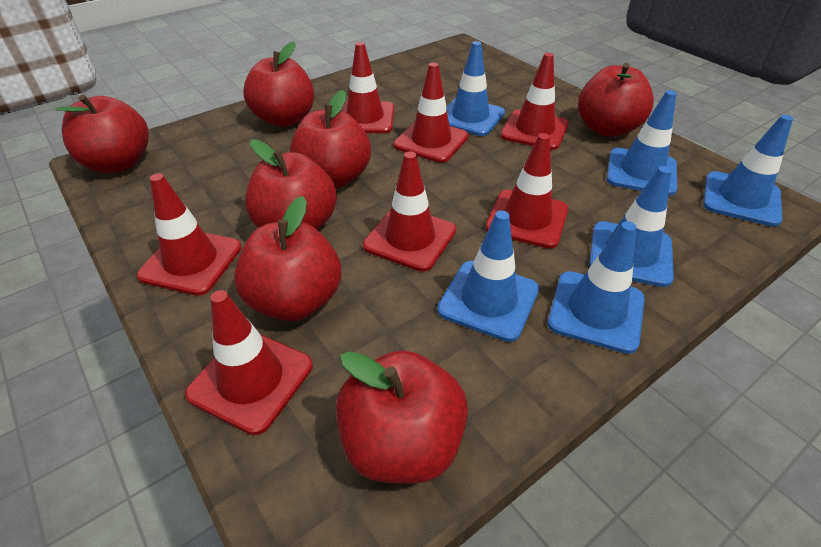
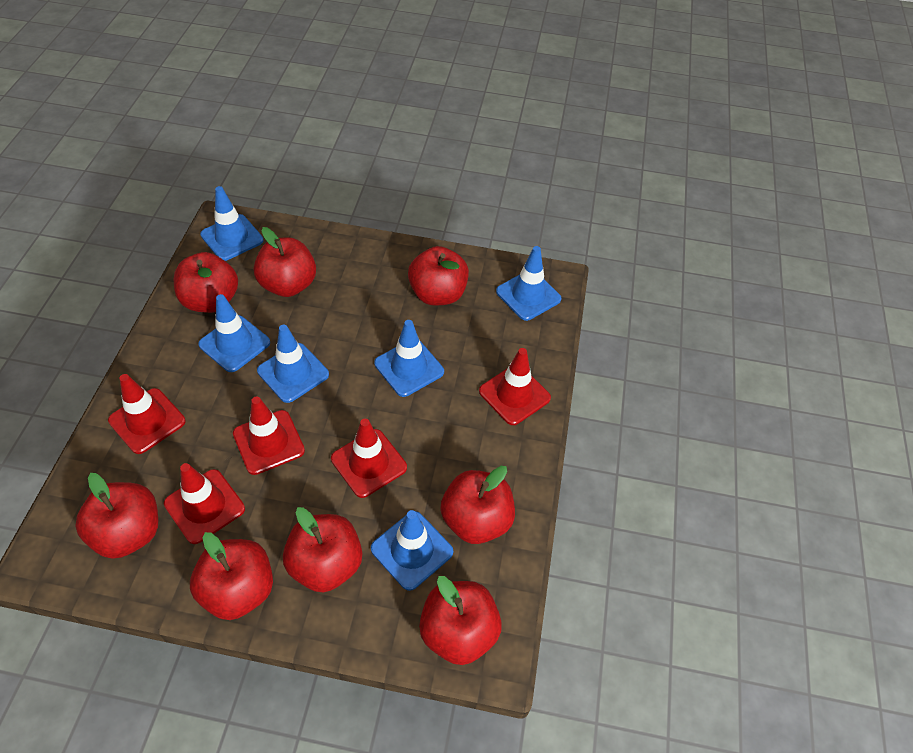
red apple: 7 -> 8
red traffic cone: 7 -> 5

